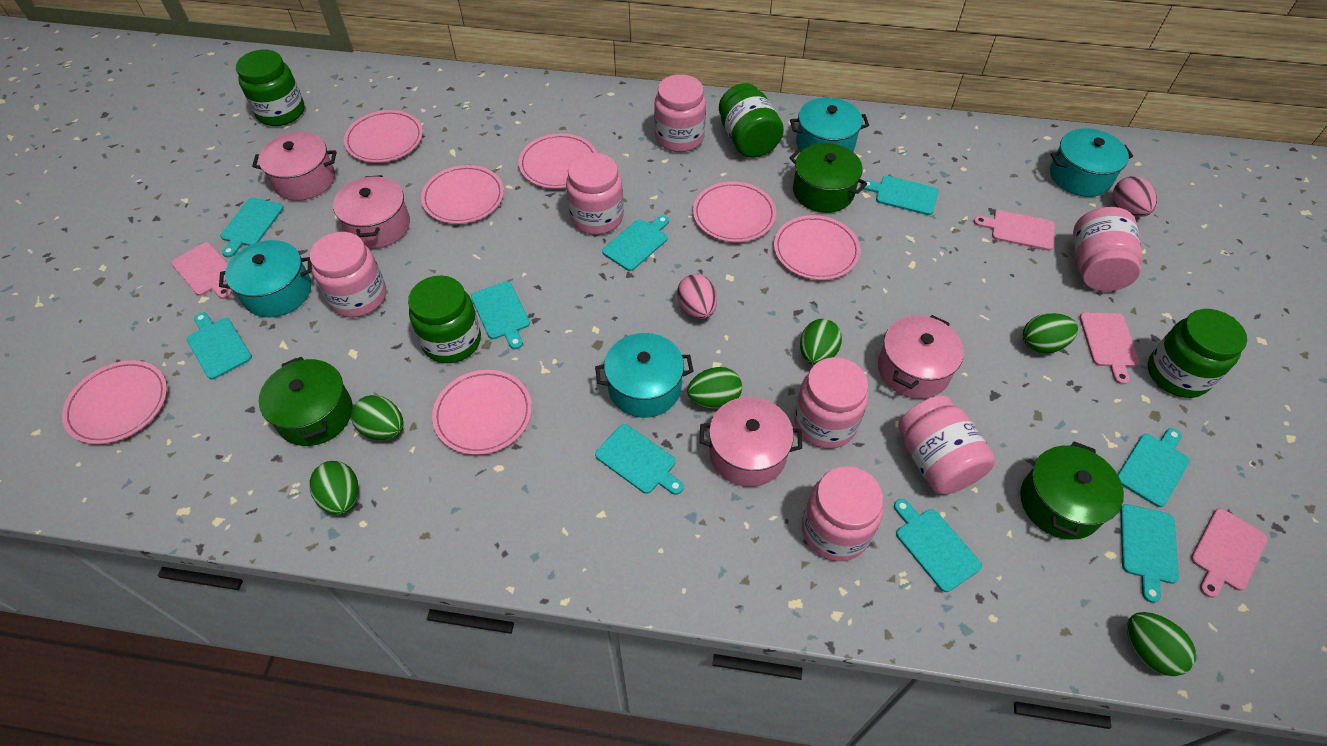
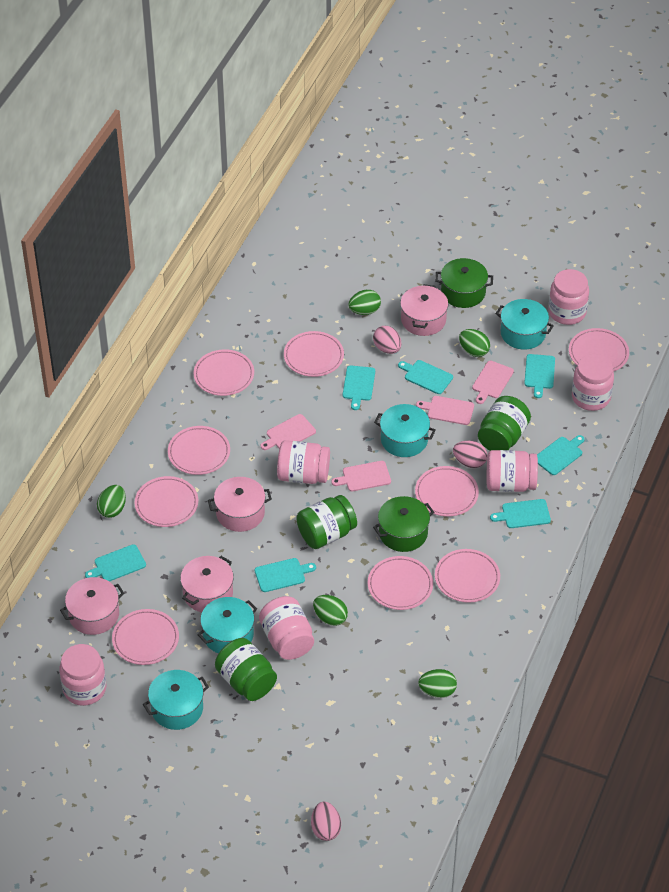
green egg: 6 -> 5
green jar: 4 -> 3
green pot: 3 -> 2
pink egg: 2 -> 3
pink jar: 7 -> 6
pink plate: 7 -> 9
turquoise cutting board: 9 -> 7

